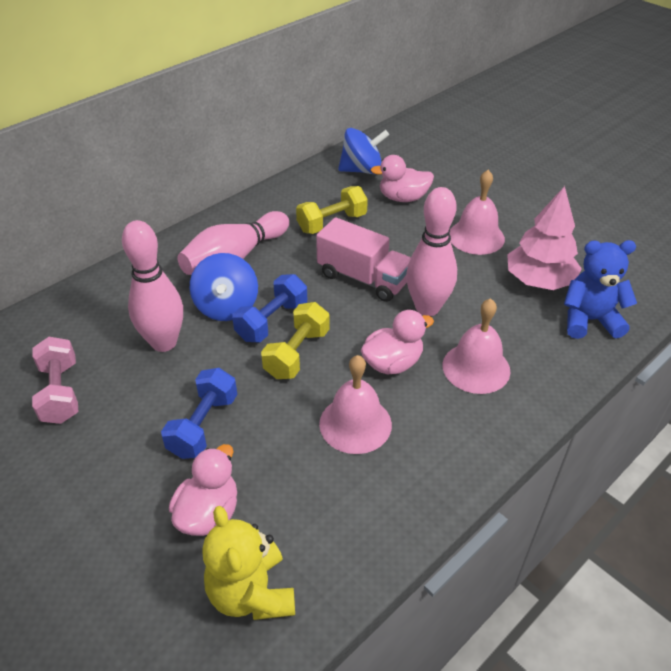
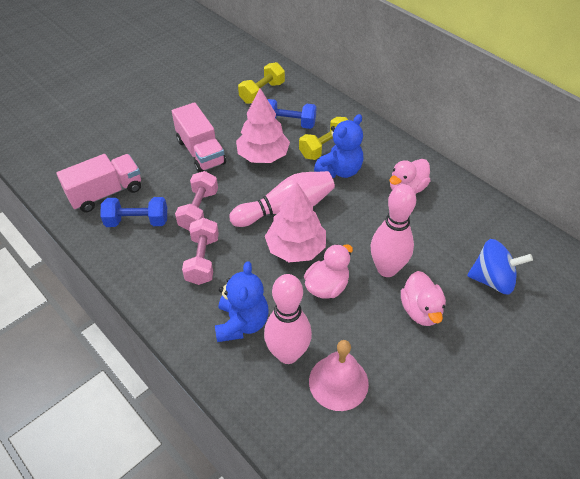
blue spinning top: 2 -> 1
blue teddy bear: 1 -> 2
pink bell: 3 -> 1
pink dumbbell: 1 -> 2
pink tree: 1 -> 2
pink truck: 1 -> 2
yellow teddy bear: 1 -> 0

